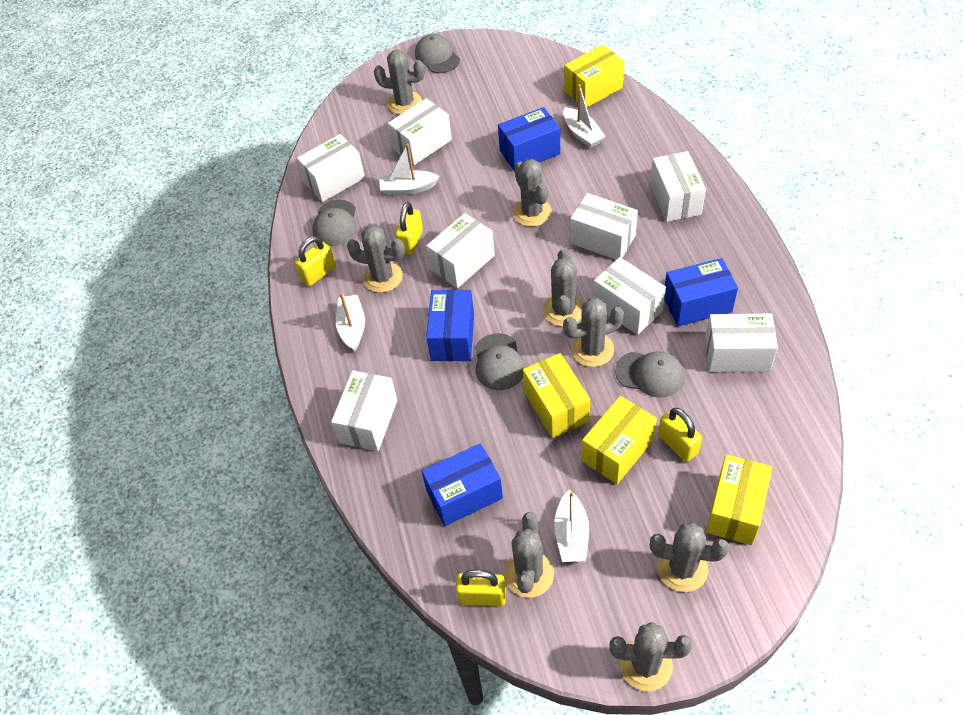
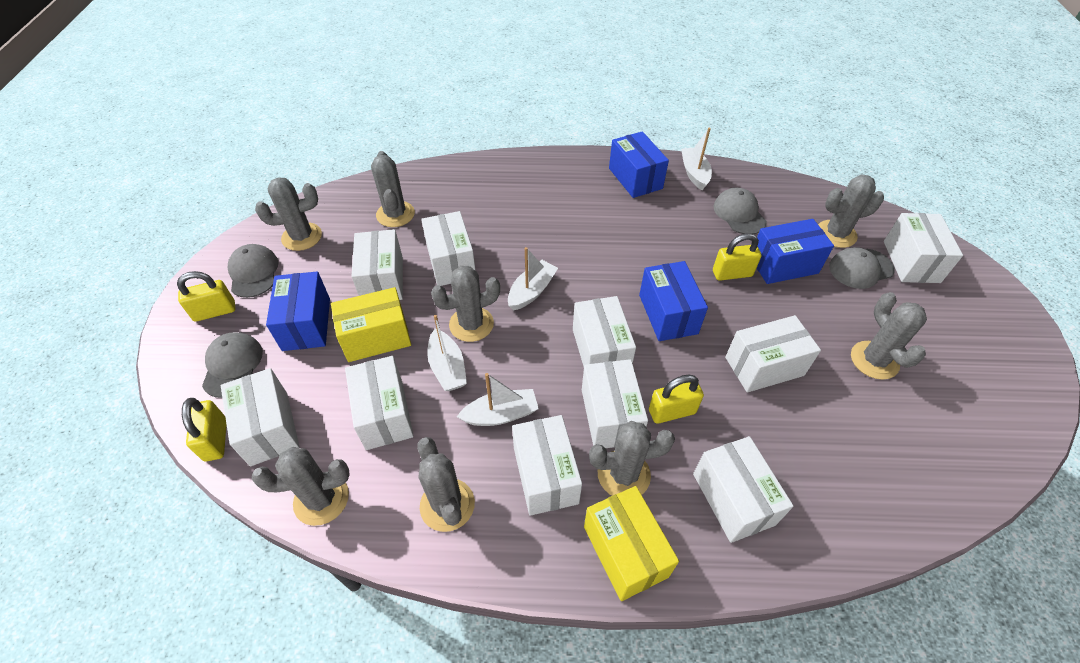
white box: 8 -> 10
yellow box: 4 -> 2

